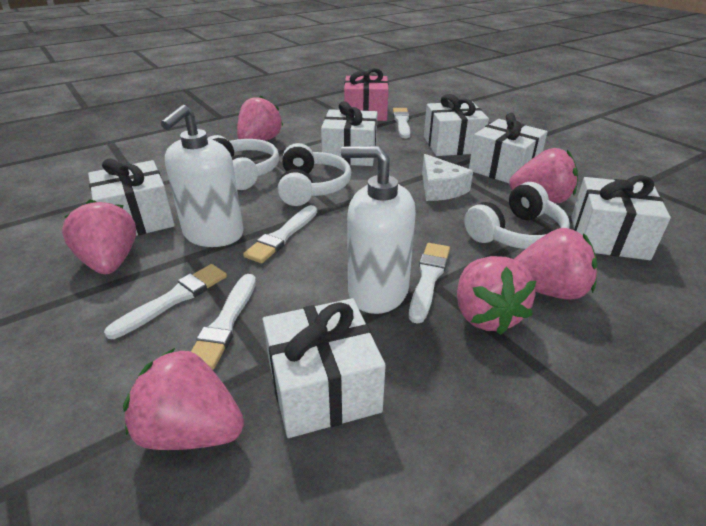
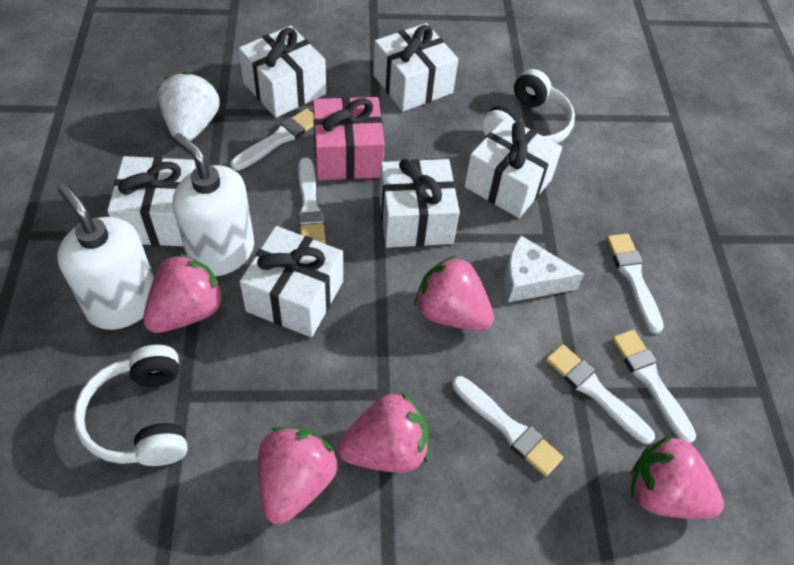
pink strawberry: 6 -> 5
white brush: 5 -> 6
white headphones: 3 -> 2
white strawberry: 0 -> 1

